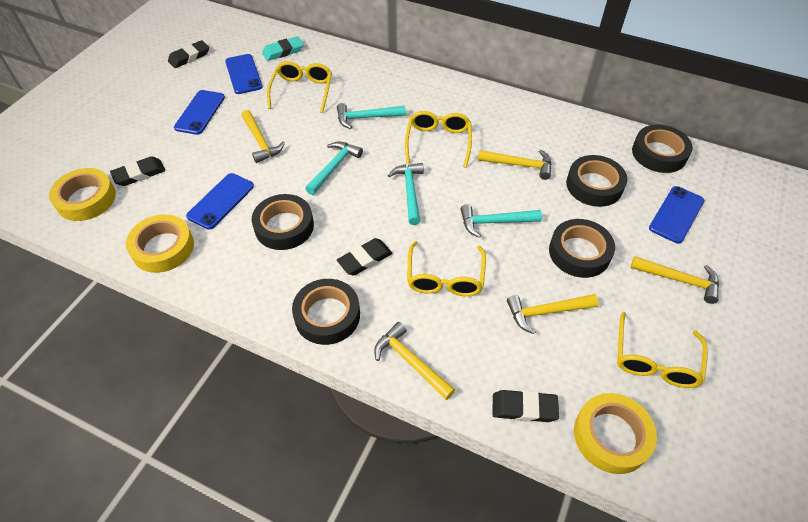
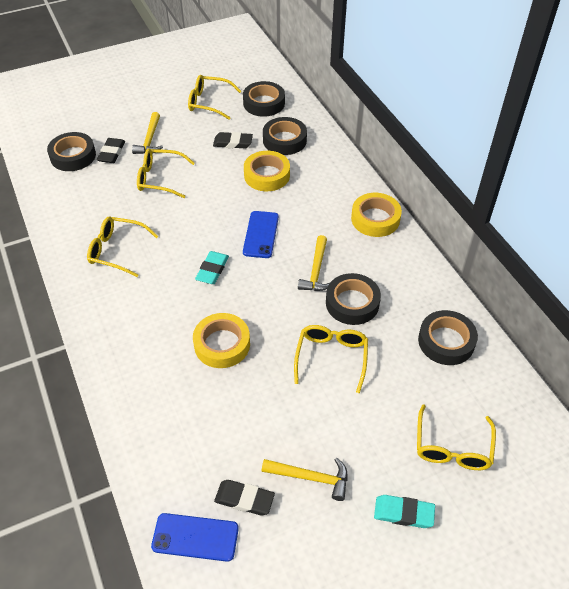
black eraser: 4 -> 3
blue phone: 4 -> 2
turquoise eraser: 1 -> 2
turquoise hammer: 4 -> 0
yellow glasses: 4 -> 5
yellow hammer: 5 -> 3

